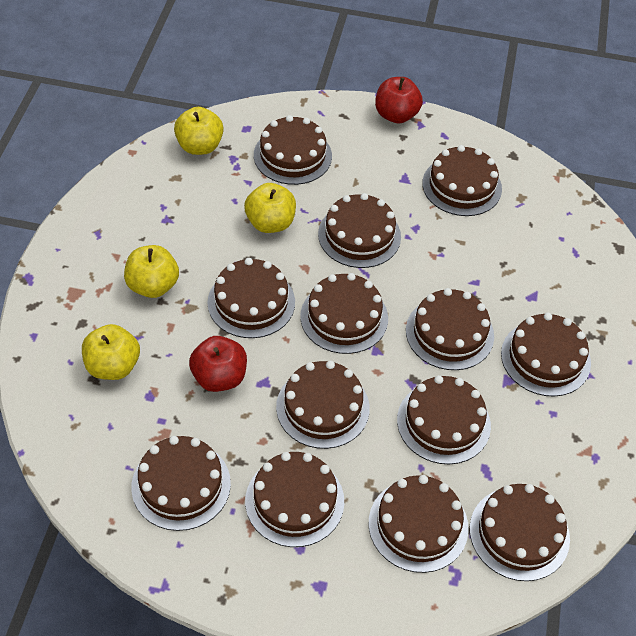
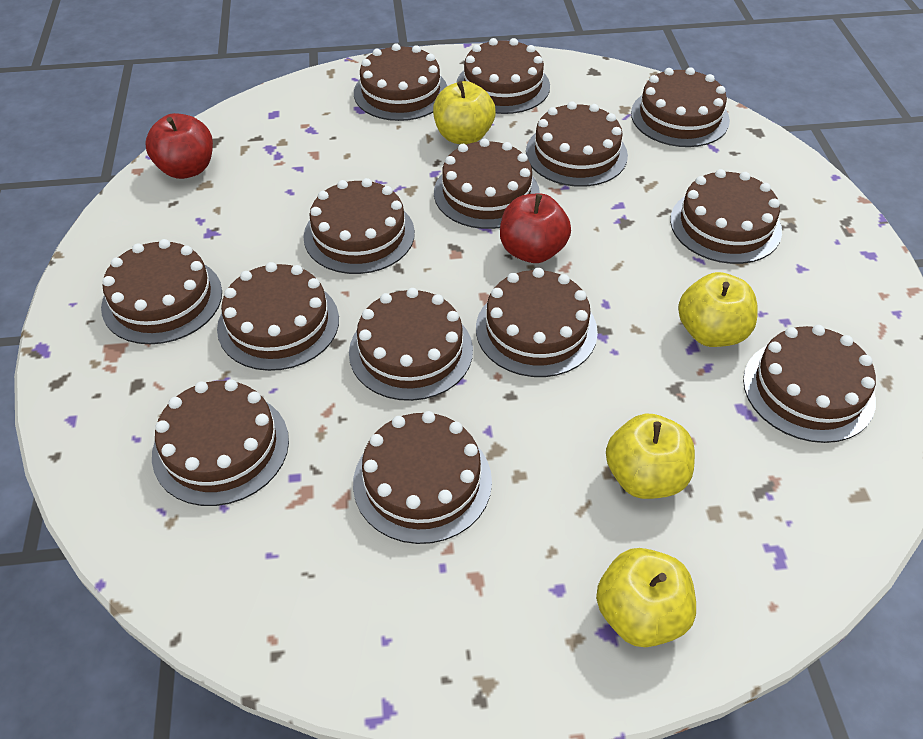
brown cake: 13 -> 14

